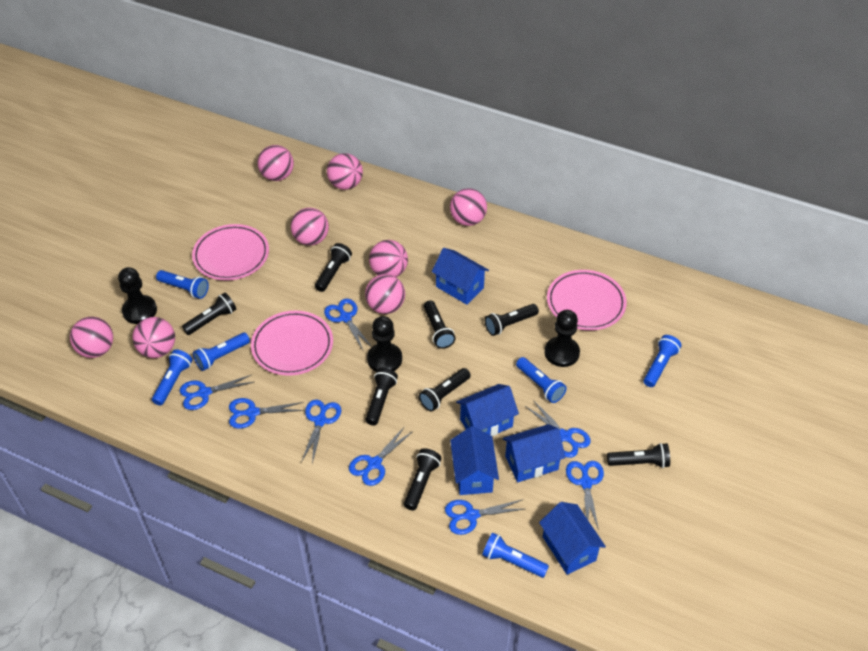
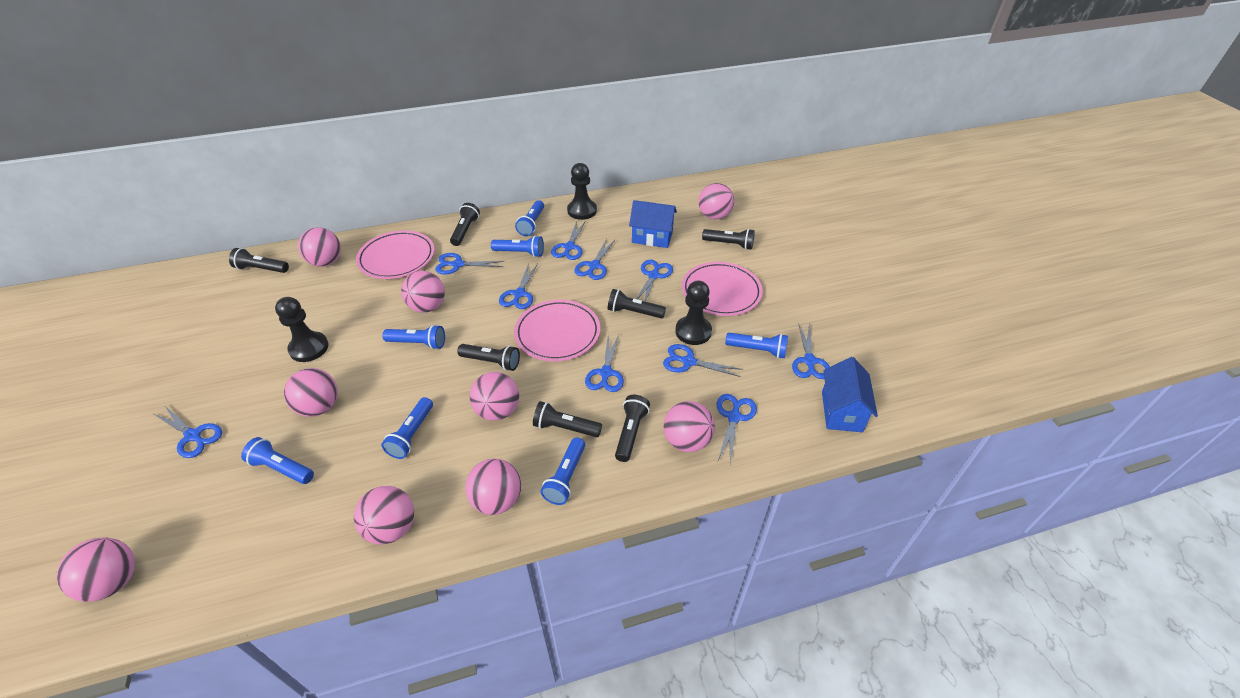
black flashlight: 8 -> 7
blue flashlight: 6 -> 7
blue house: 5 -> 2
blue scissors: 8 -> 10
pink ball: 8 -> 9

